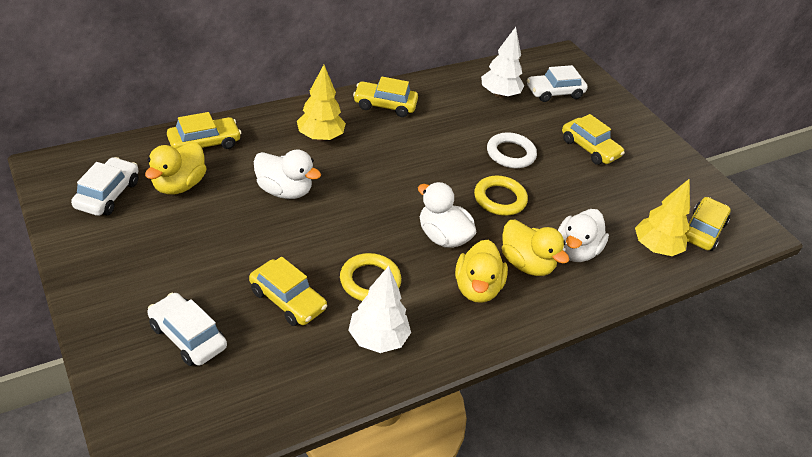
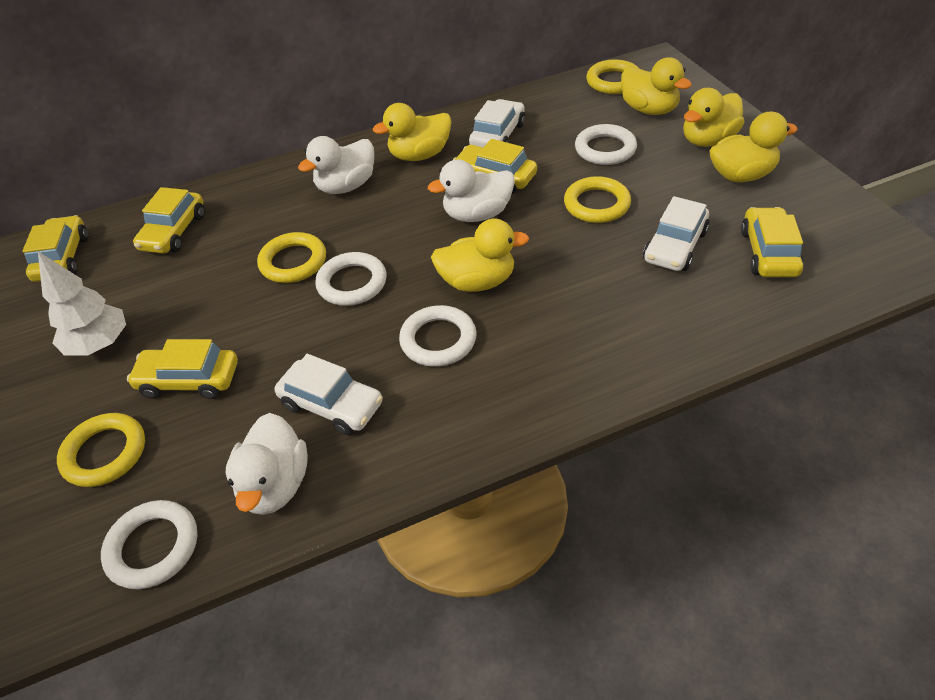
white ring: 1 -> 4
white tree: 2 -> 1
yellow duck: 3 -> 5
yellow ring: 2 -> 4
yellow tree: 2 -> 0

